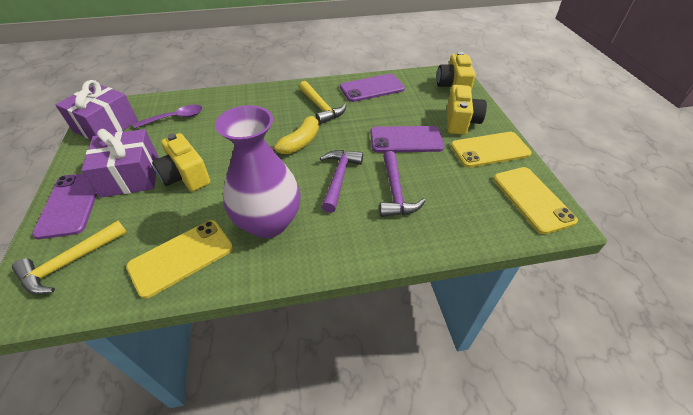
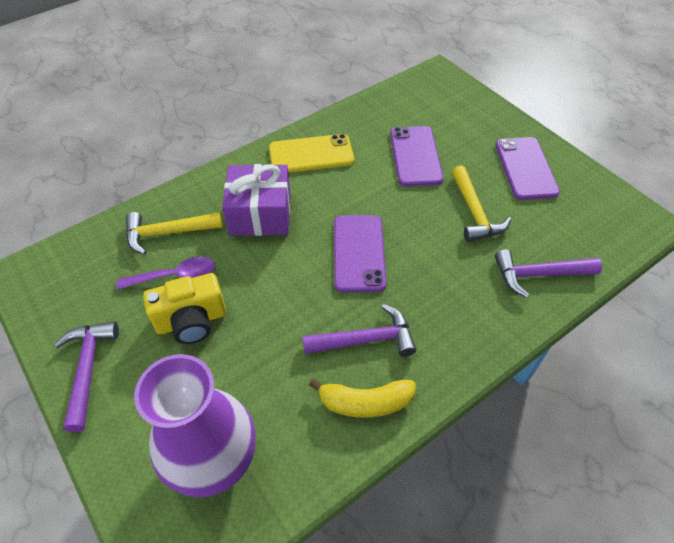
purple gift: 2 -> 1
purple hammer: 2 -> 3
yellow camera: 3 -> 1
yellow phone: 3 -> 1

